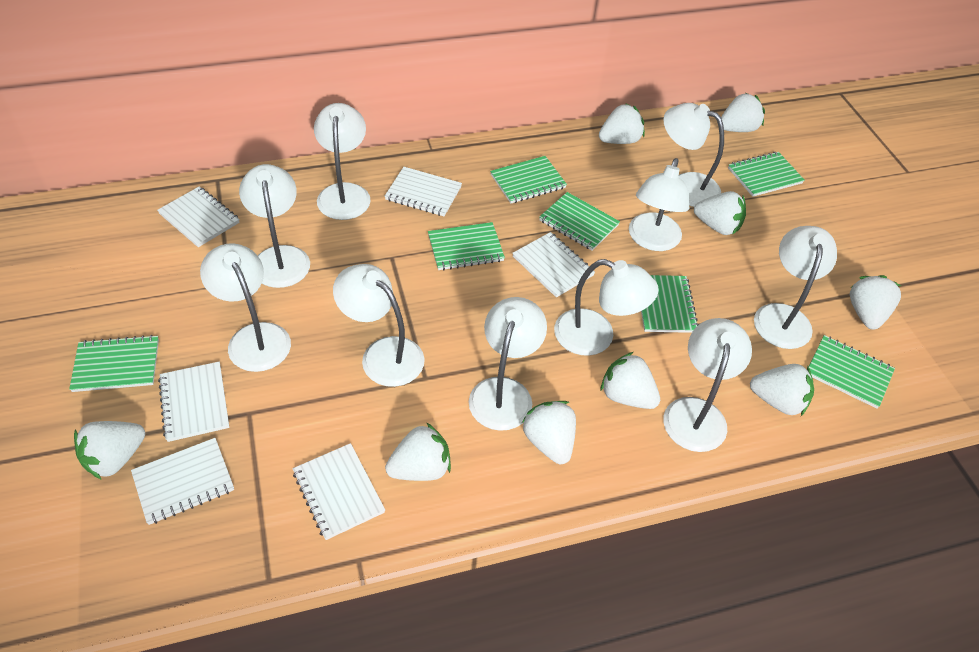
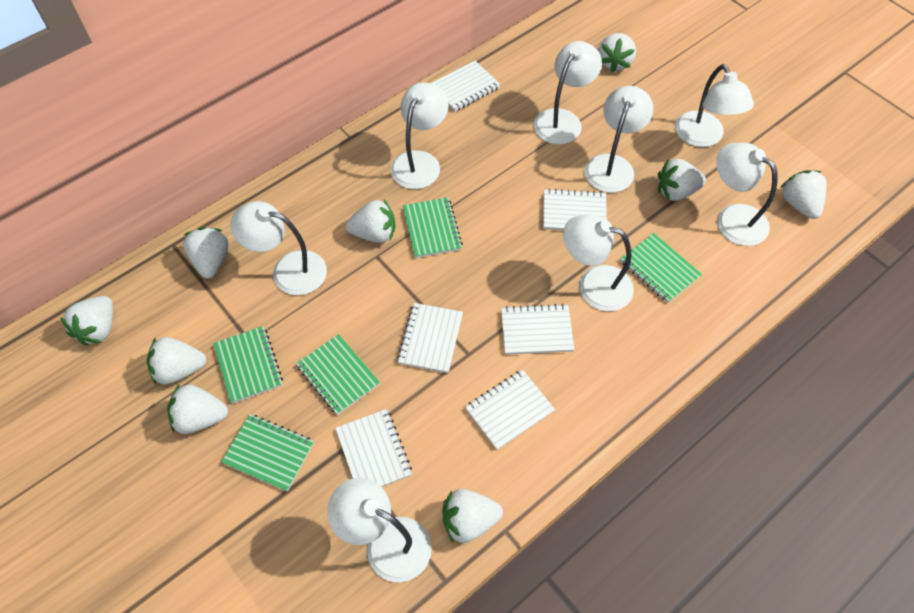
green notebook: 7 -> 5
white lamp: 10 -> 8

